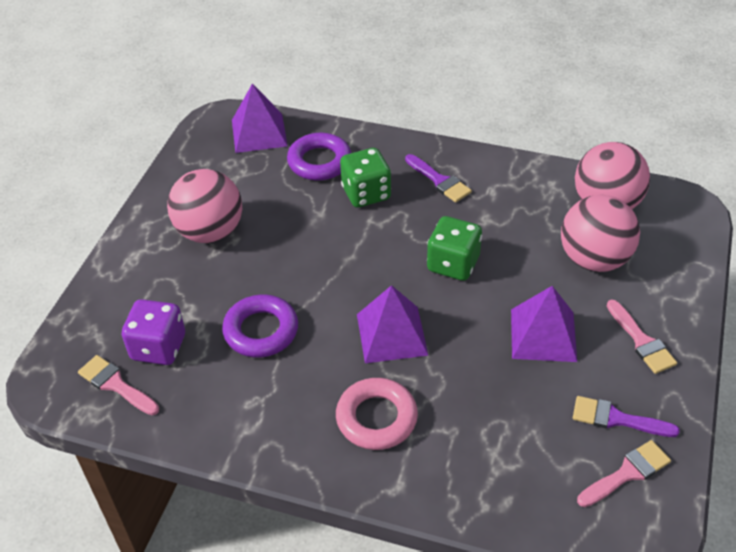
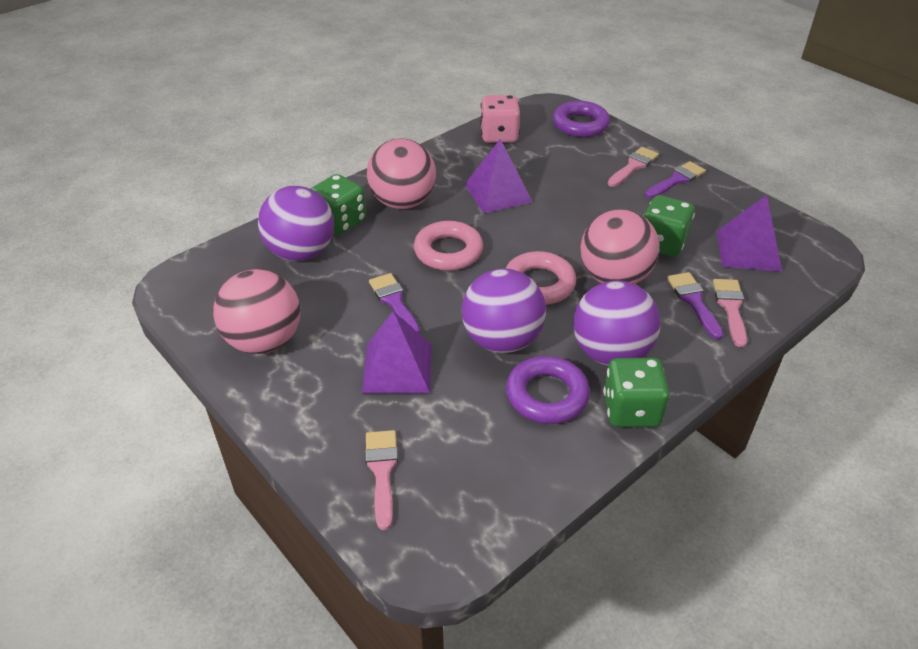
green dice: 2 -> 3
pink dice: 0 -> 1
pink ring: 1 -> 2
purple ball: 0 -> 3
purple brush: 2 -> 3
purple dice: 1 -> 0

